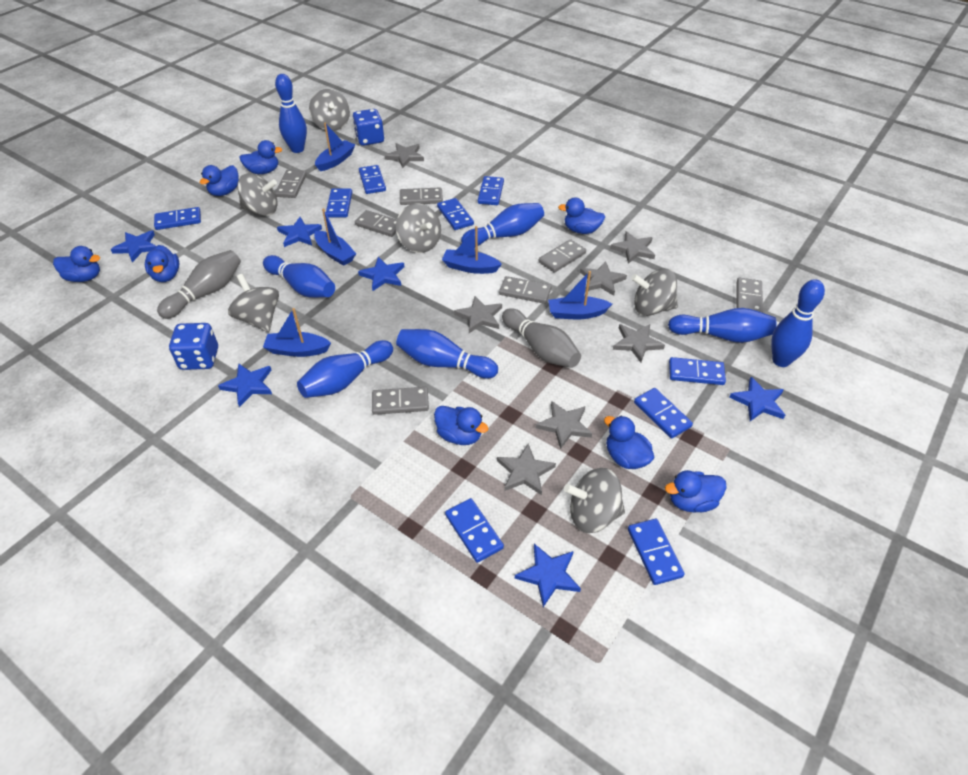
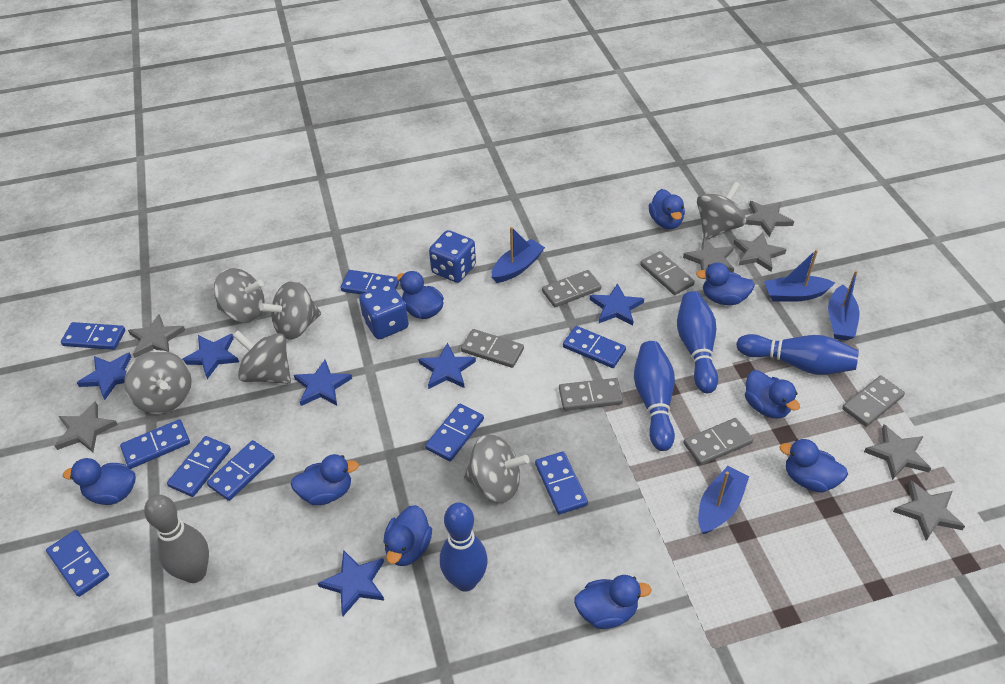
blue boat: 5 -> 4
blue bowling pin: 7 -> 4
blue duck: 8 -> 9
grey bowling pin: 2 -> 1
grey domino: 7 -> 6

